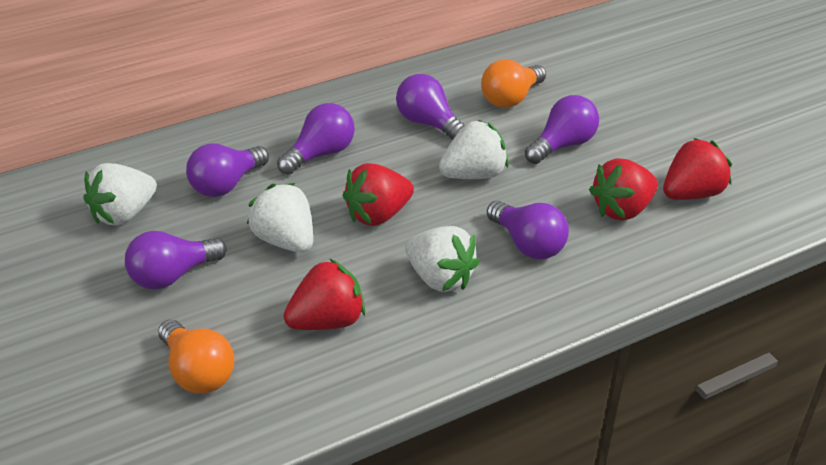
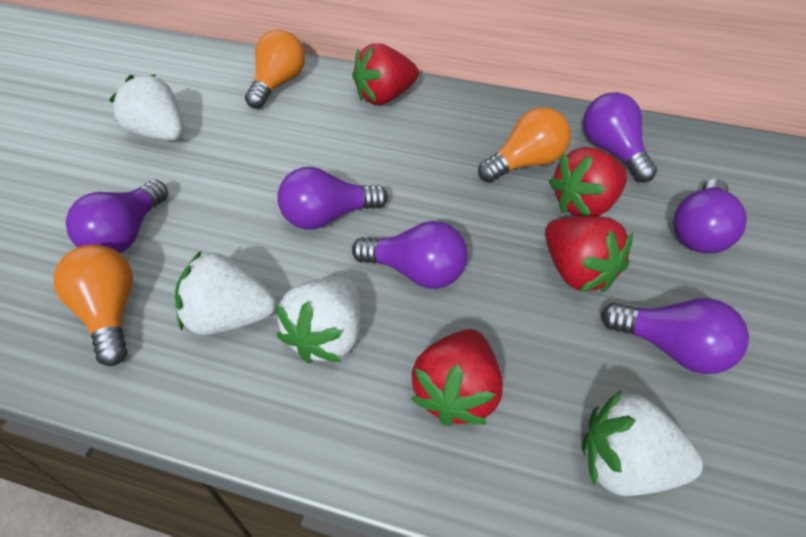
orange light bulb: 2 -> 3

